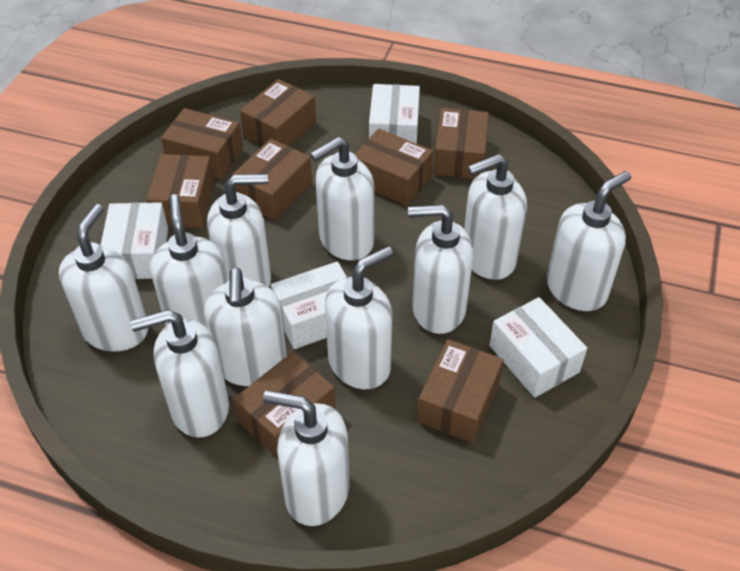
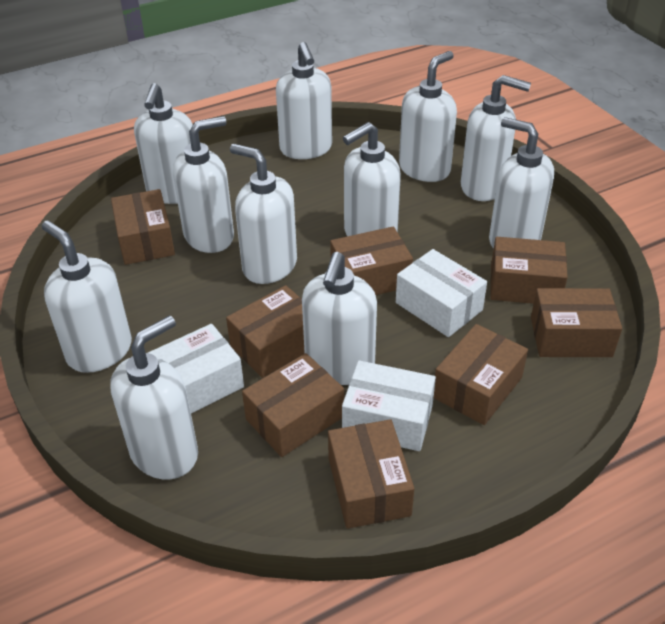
white box: 4 -> 3

